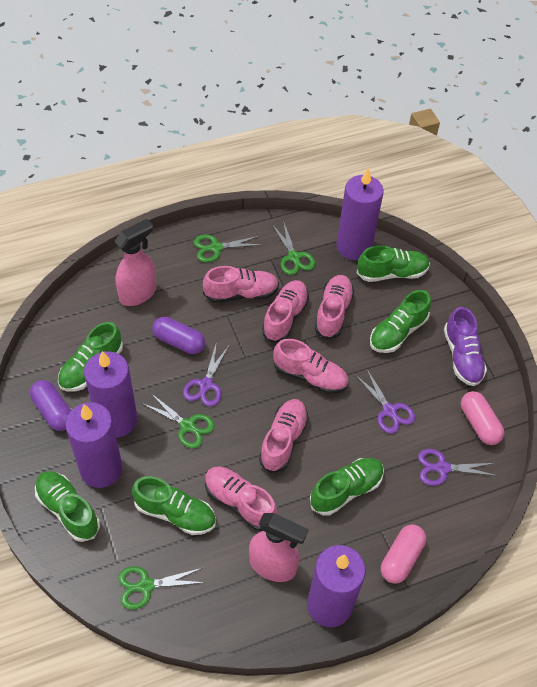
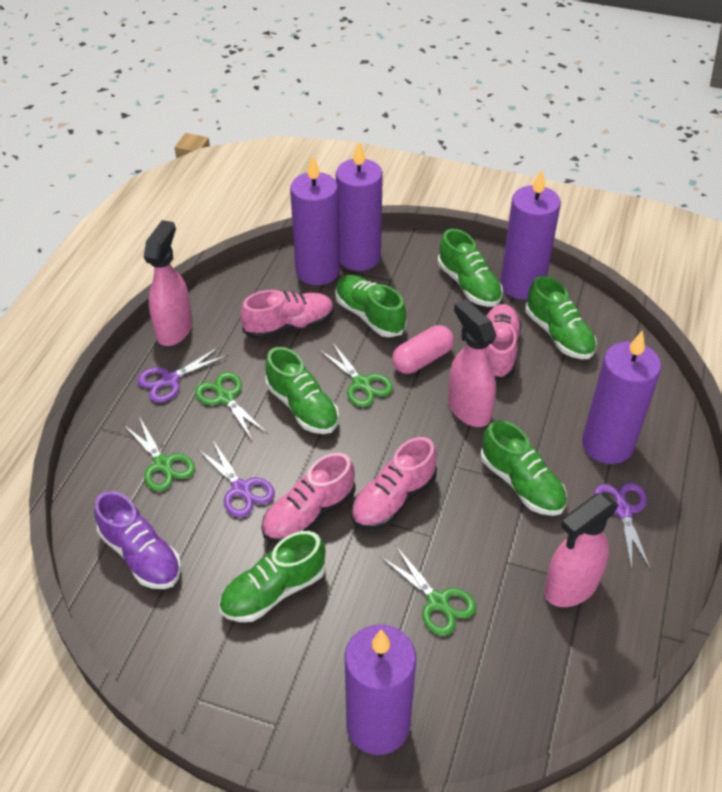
pink capsule: 2 -> 1
pink shoe: 6 -> 4
pink spray bottle: 2 -> 3
purple candle: 4 -> 5
purple capsule: 2 -> 0

